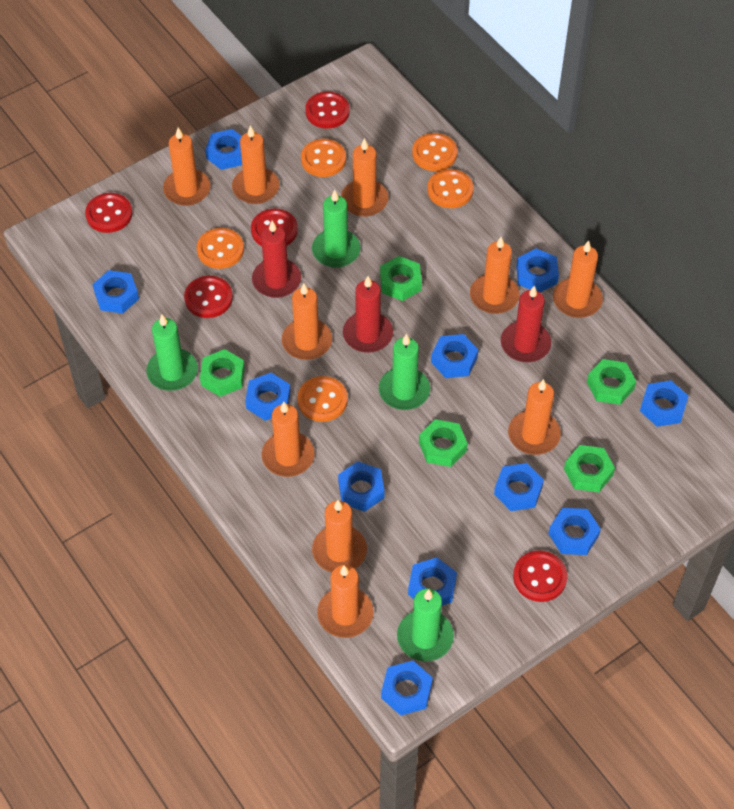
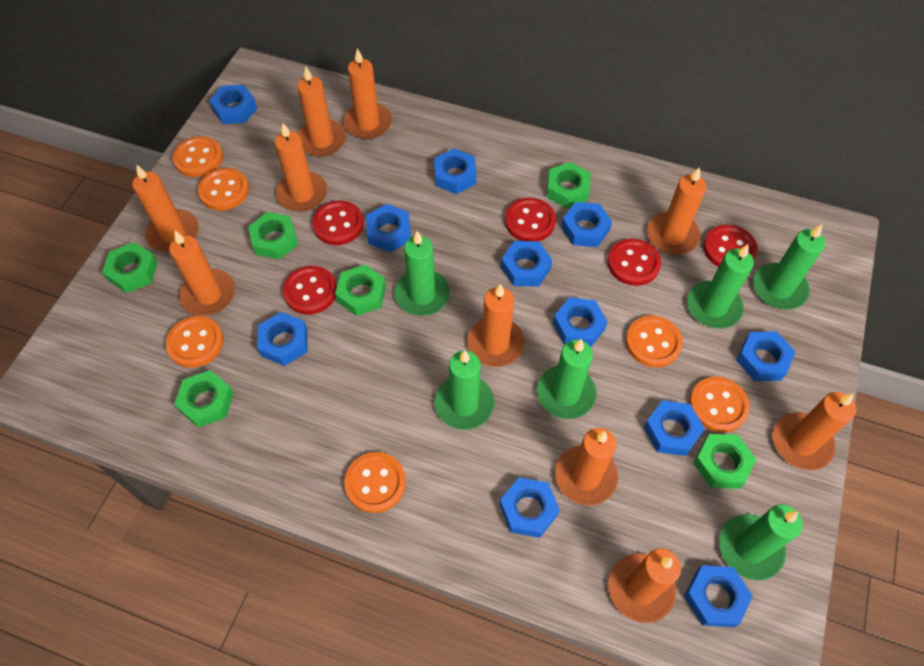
green candle: 4 -> 6
green nut: 5 -> 6
orange button: 5 -> 6
red candle: 3 -> 0

